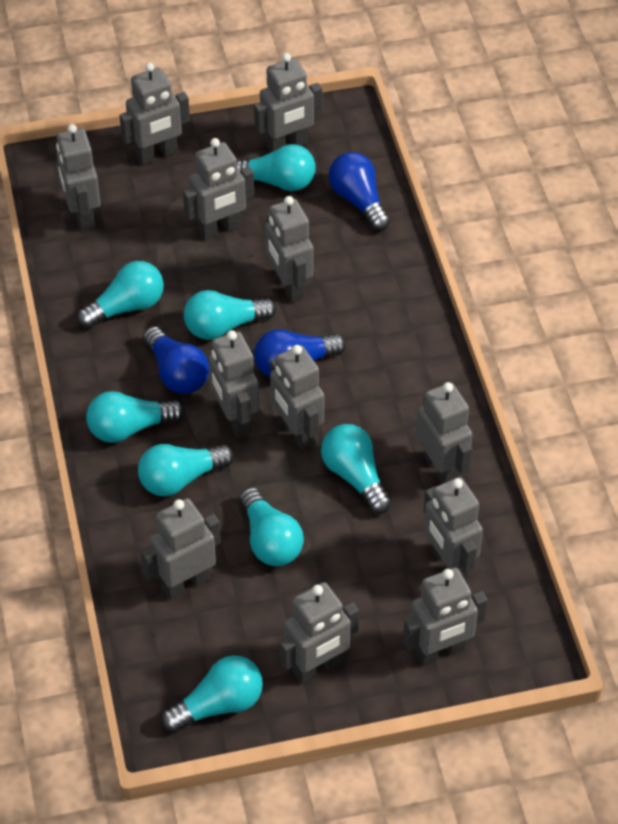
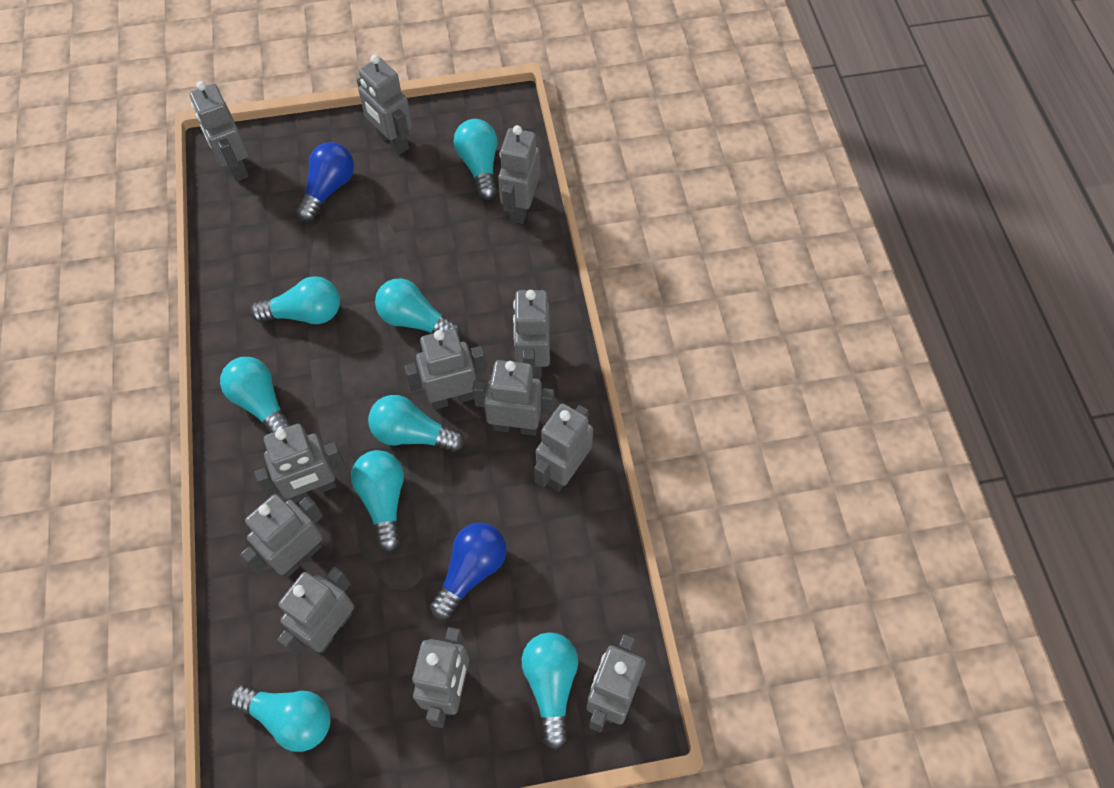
blue light bulb: 3 -> 2

